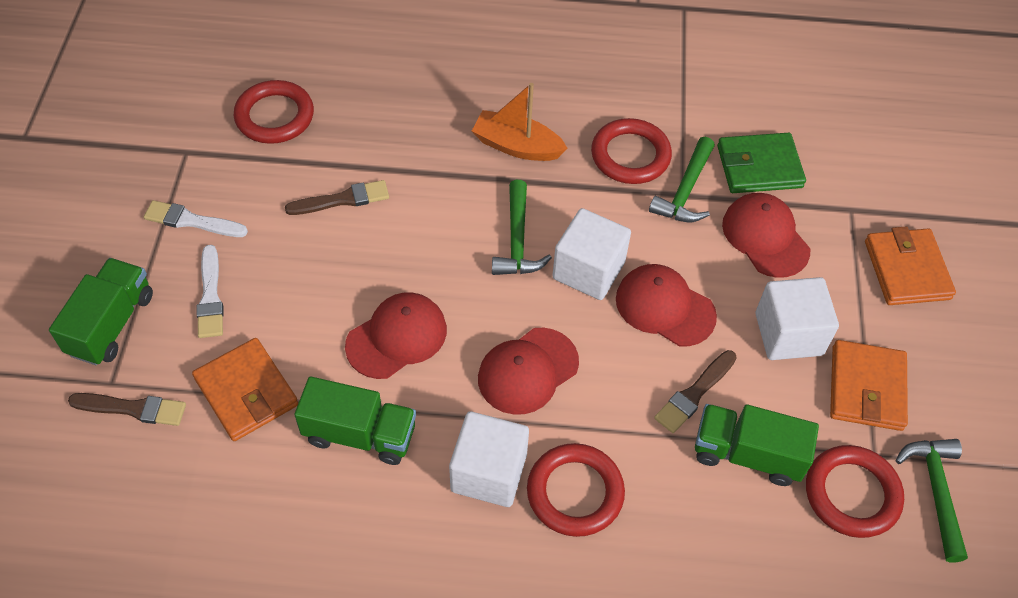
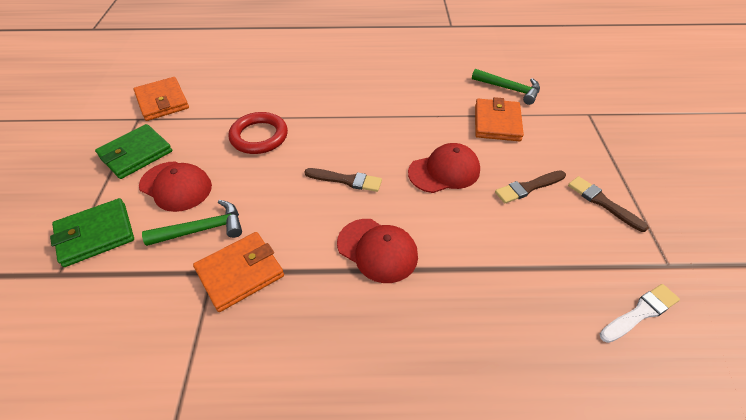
green hammer: 3 -> 2
green truck: 3 -> 0
green wallet: 1 -> 2
orange boat: 1 -> 0
red cap: 4 -> 3
red ring: 4 -> 1
white brush: 2 -> 1
white cube: 3 -> 0

